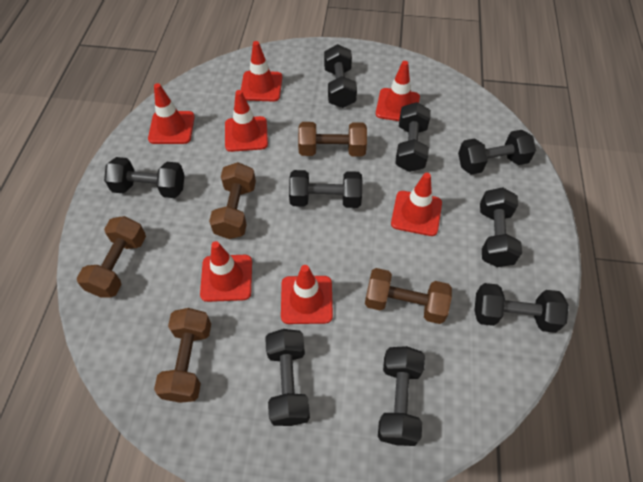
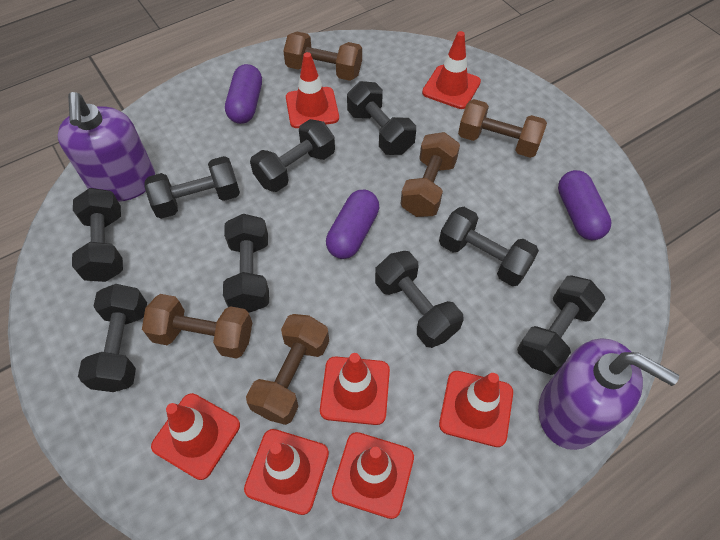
purple capsule: 0 -> 3
purple soap dispenser: 0 -> 2

